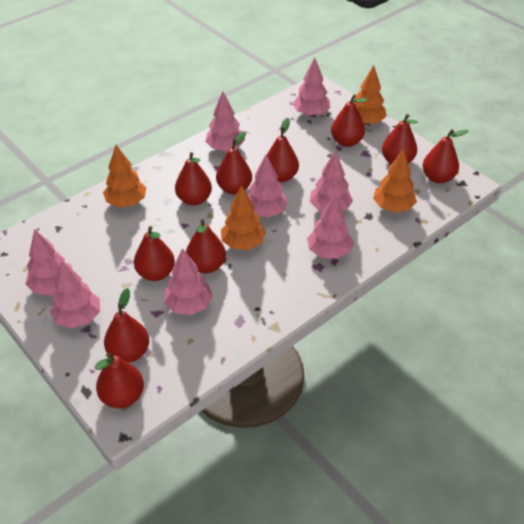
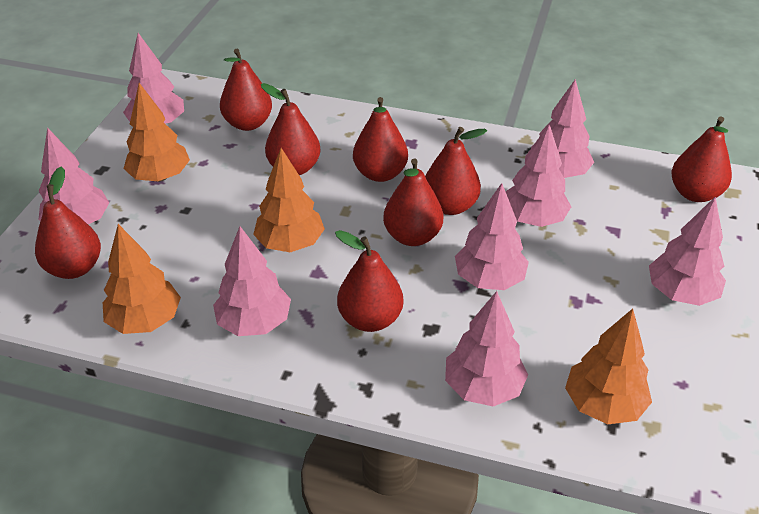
red pear: 10 -> 8

